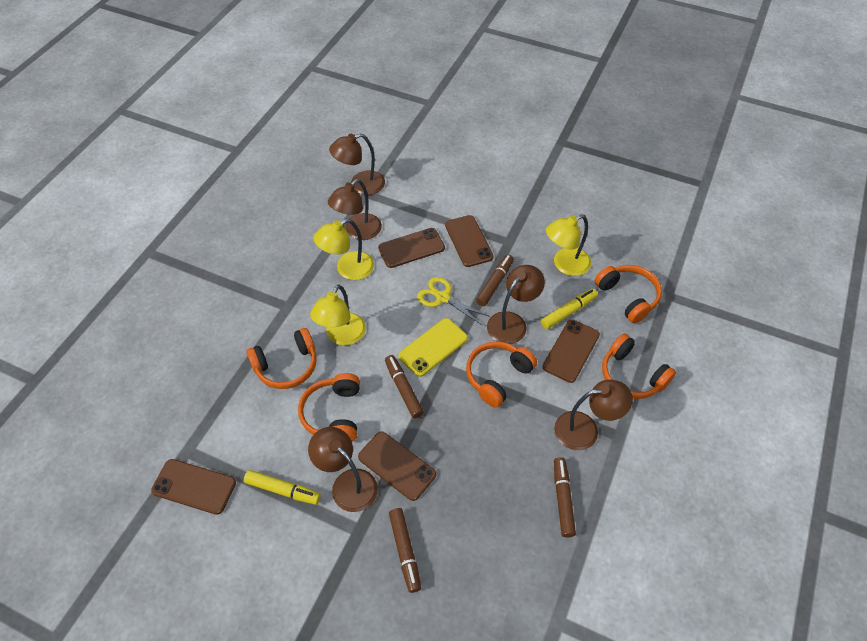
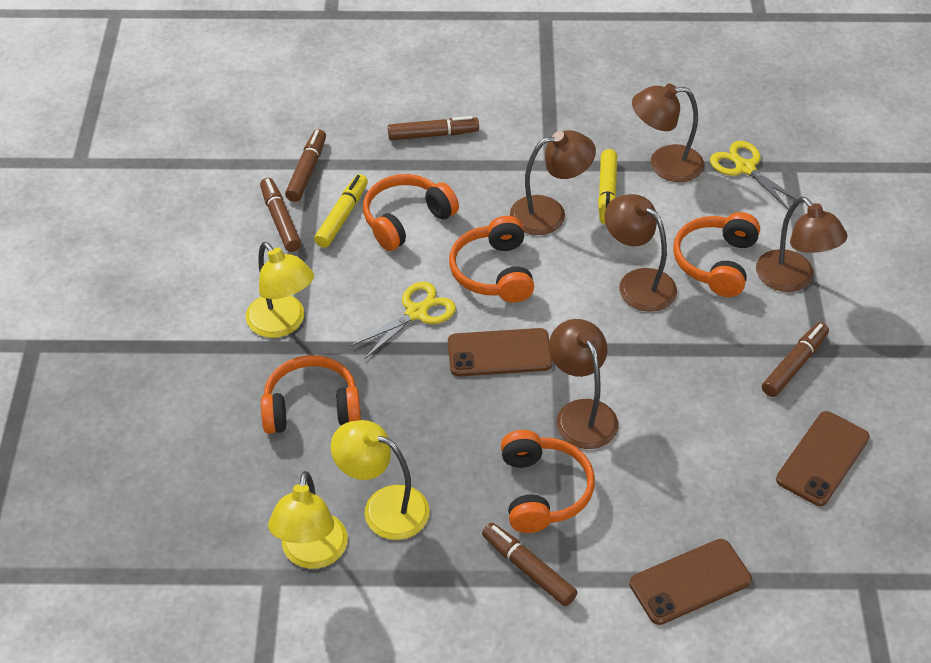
brown marker: 4 -> 5
brown phone: 5 -> 3
yellow phone: 1 -> 0
yellow scissors: 1 -> 2

